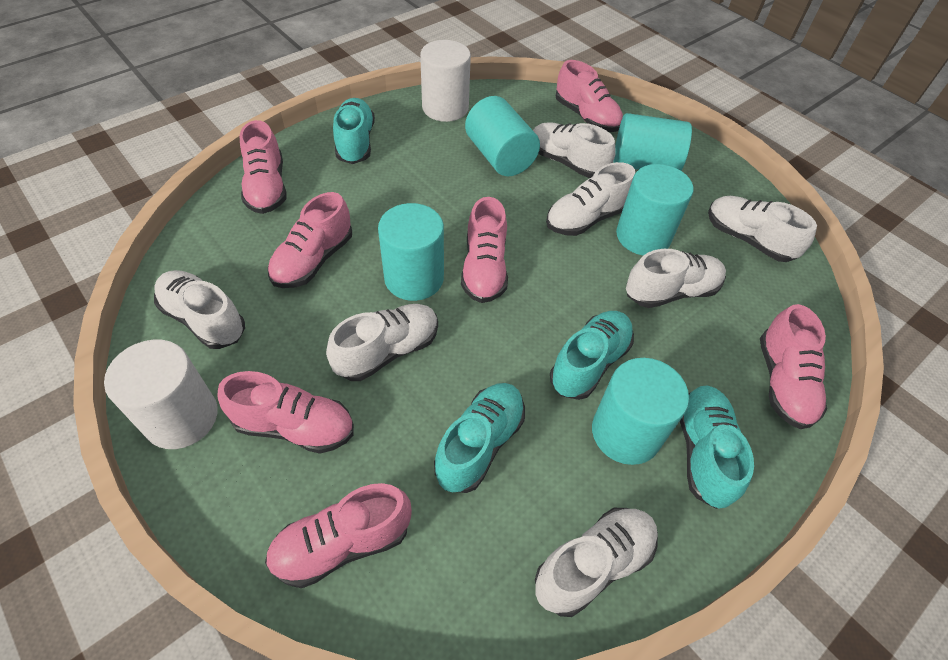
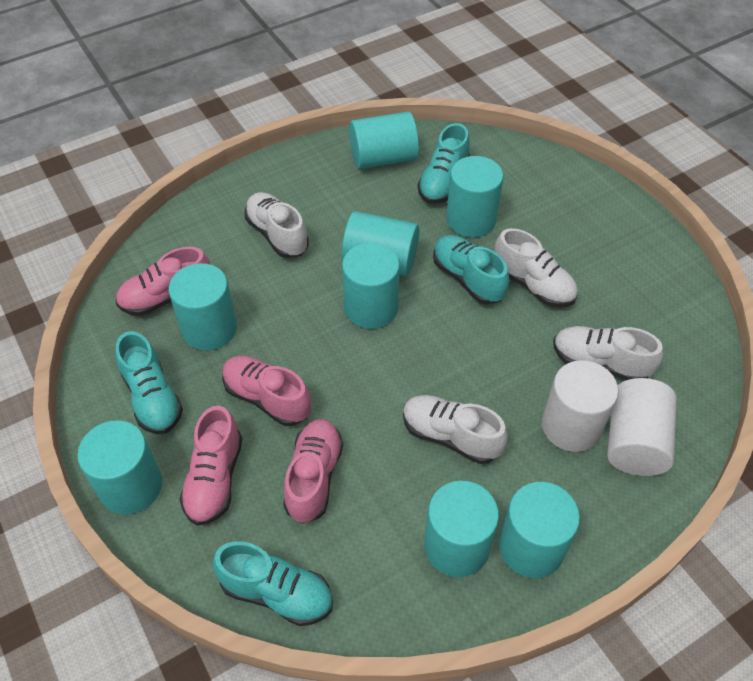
pink shoe: 7 -> 4
turquoise cylinder: 5 -> 8
white shoe: 7 -> 4

